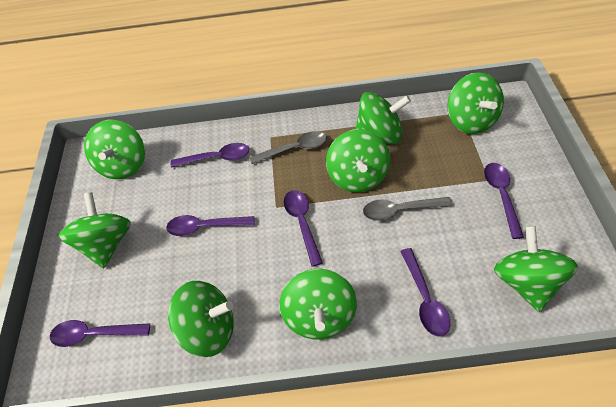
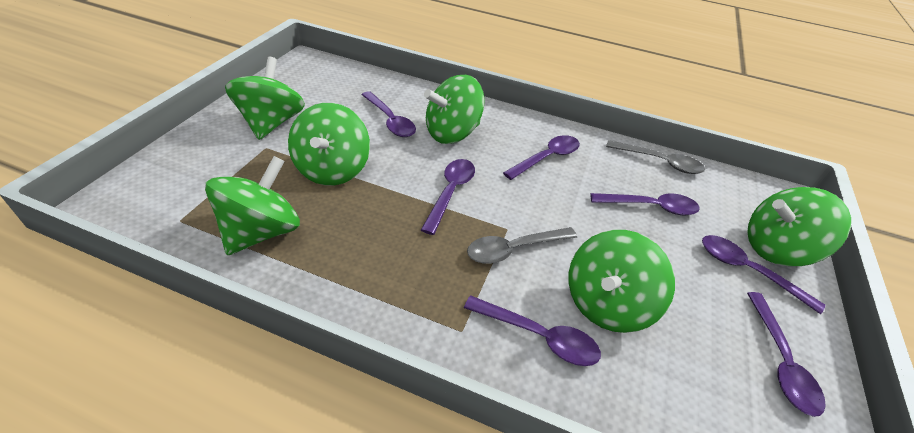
green spinning top: 8 -> 6
purple spoon: 6 -> 7

